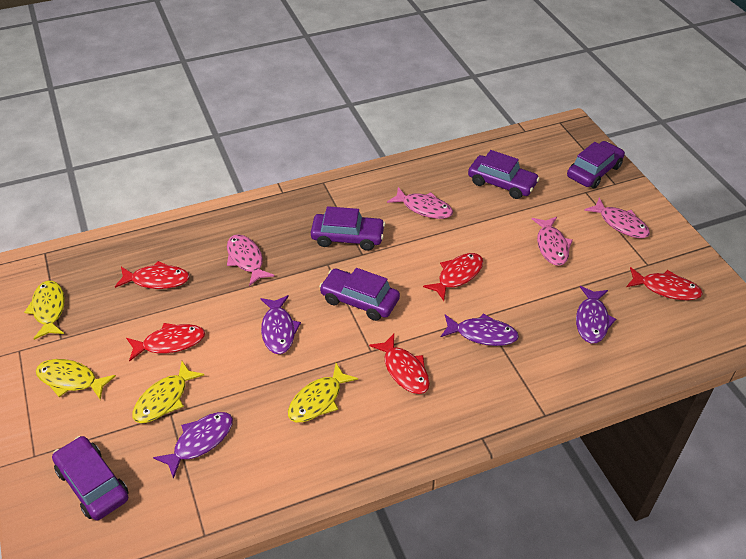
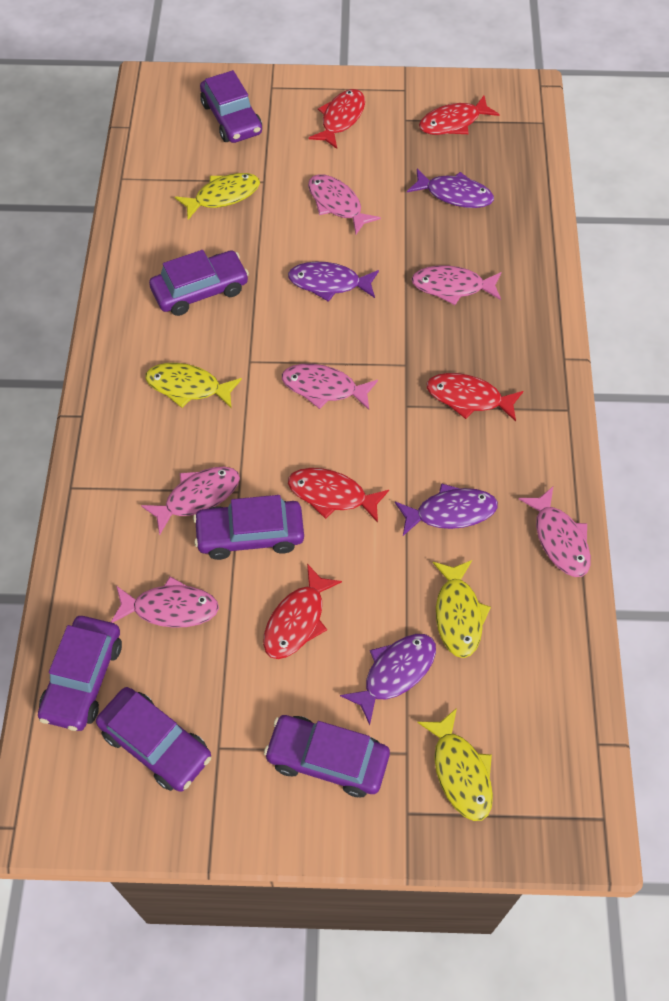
pink fish: 4 -> 6
purple car: 5 -> 6

